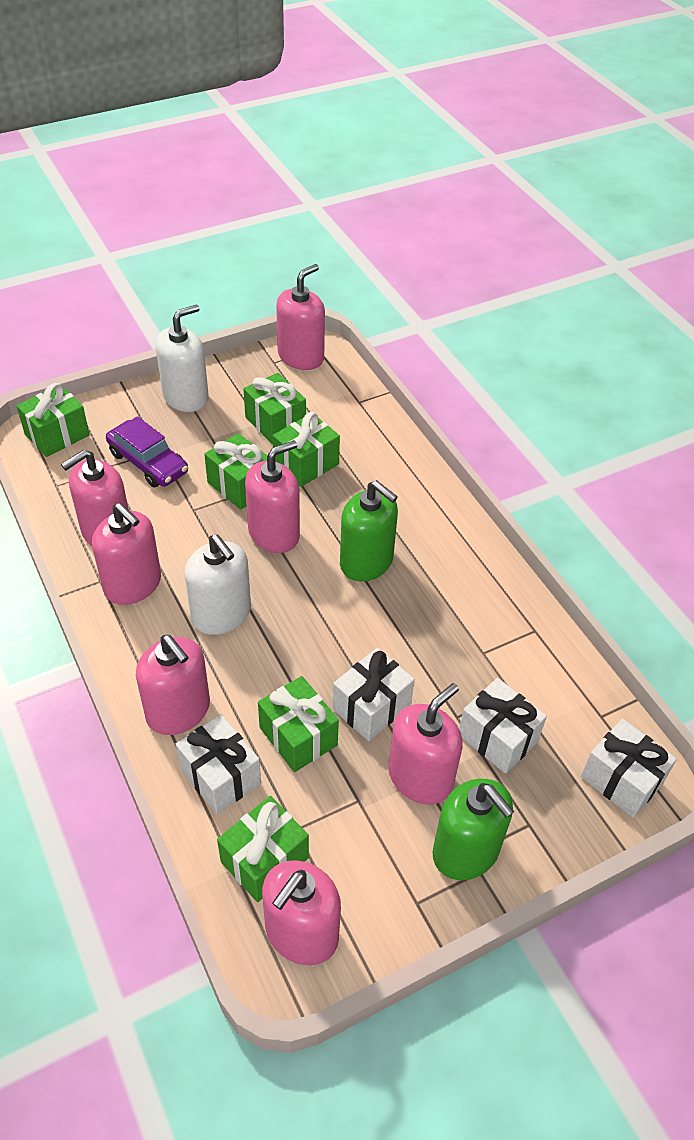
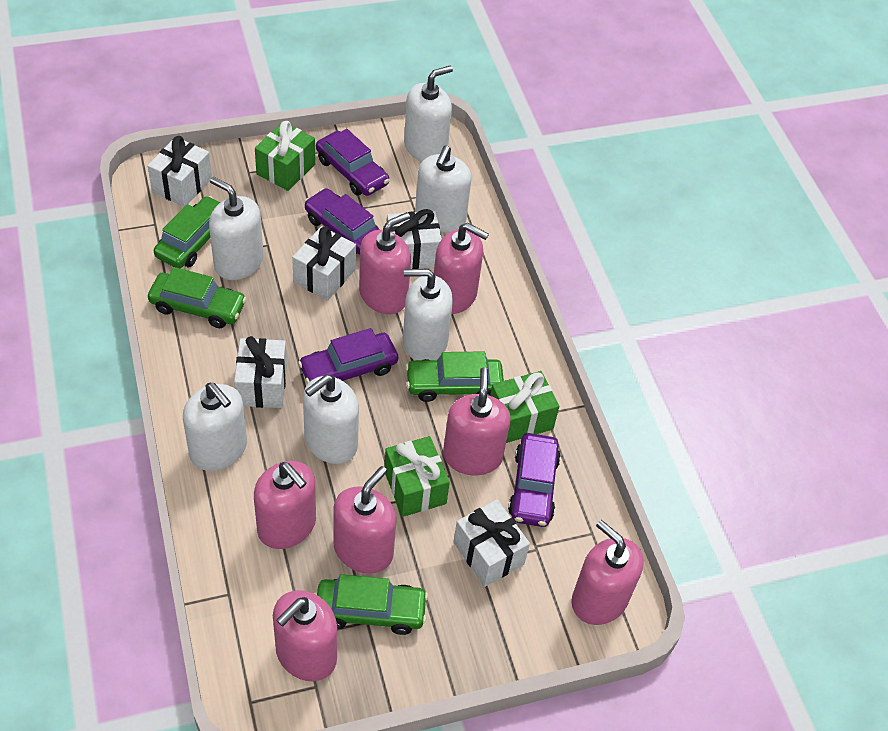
green car: 0 -> 4
green gift: 6 -> 3
green soap dispenser: 2 -> 0
purple car: 1 -> 4
white gift: 4 -> 5
white soap dispenser: 2 -> 6

